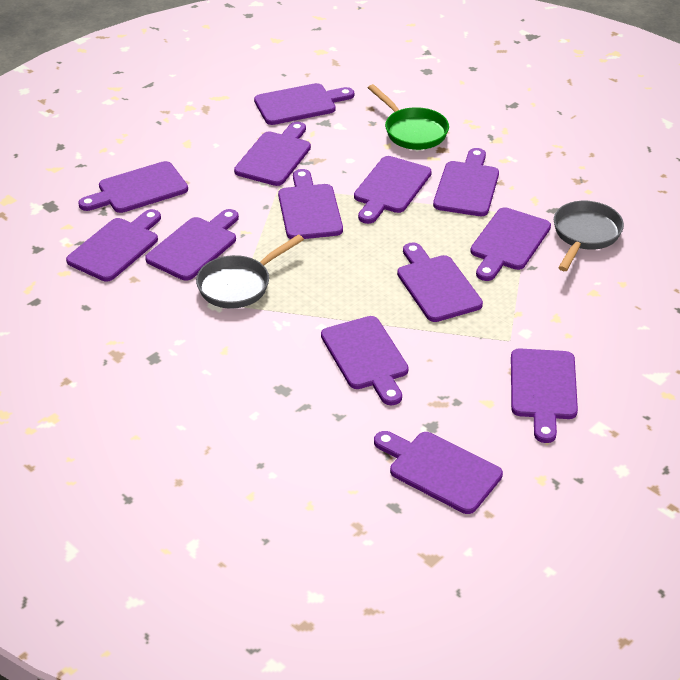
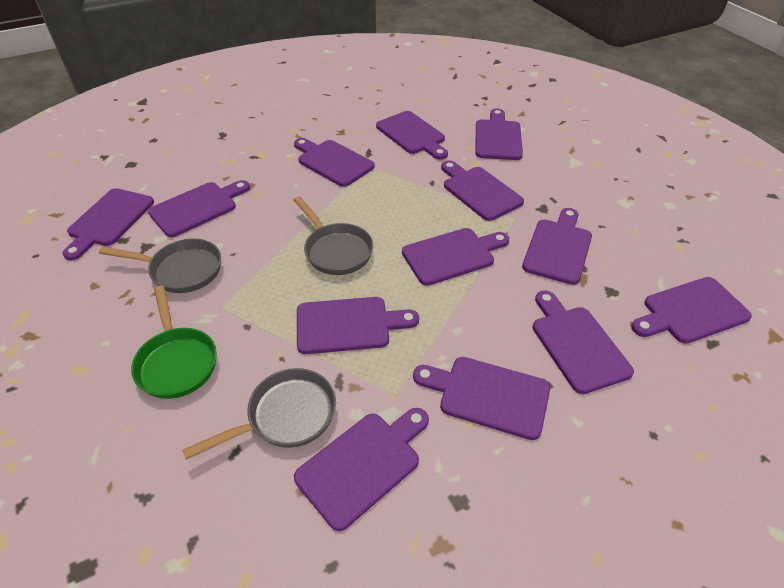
grey pan: 2 -> 3

